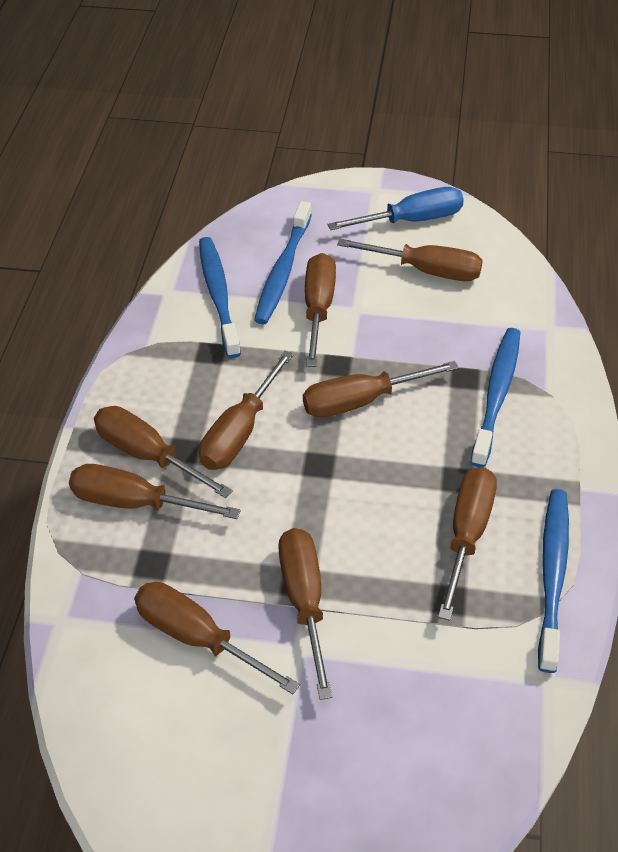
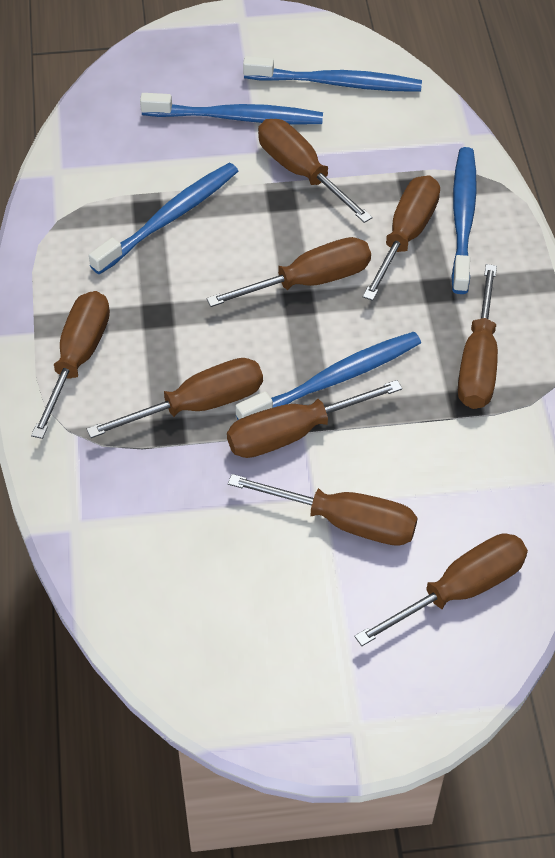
blue screwdriver: 1 -> 0
blue toothbrush: 4 -> 5

